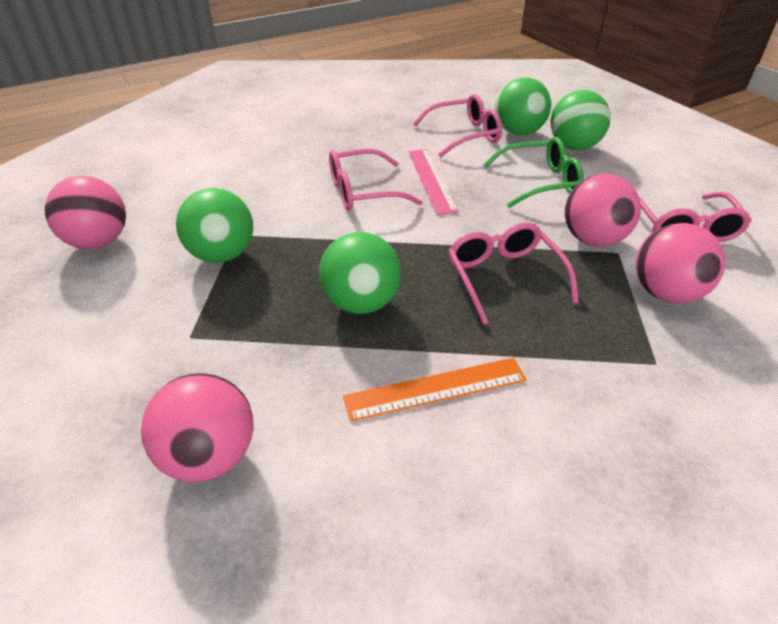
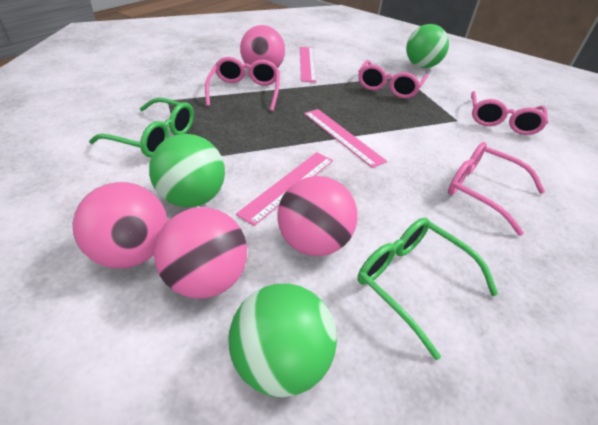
green ball: 4 -> 3
green glasses: 1 -> 2
orange ruler: 1 -> 0
pink ruler: 1 -> 3

